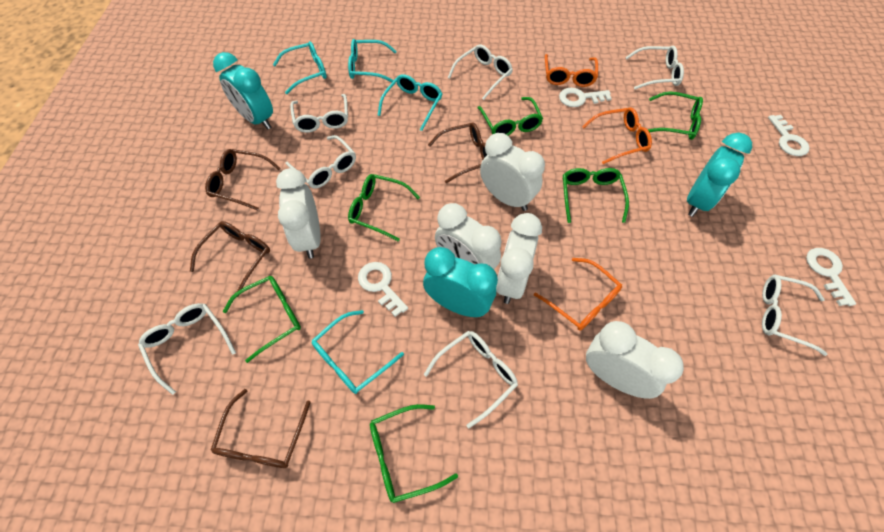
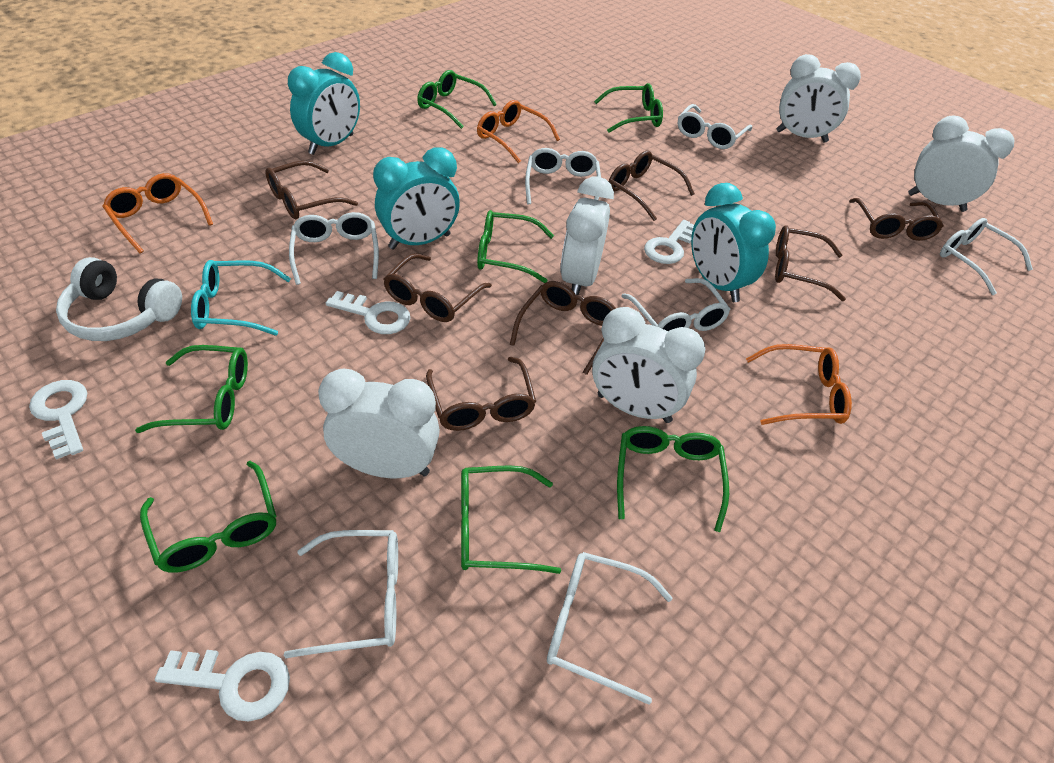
brown glasses: 4 -> 7
green glasses: 6 -> 7
turquoise glasses: 4 -> 1
white headphones: 0 -> 1

